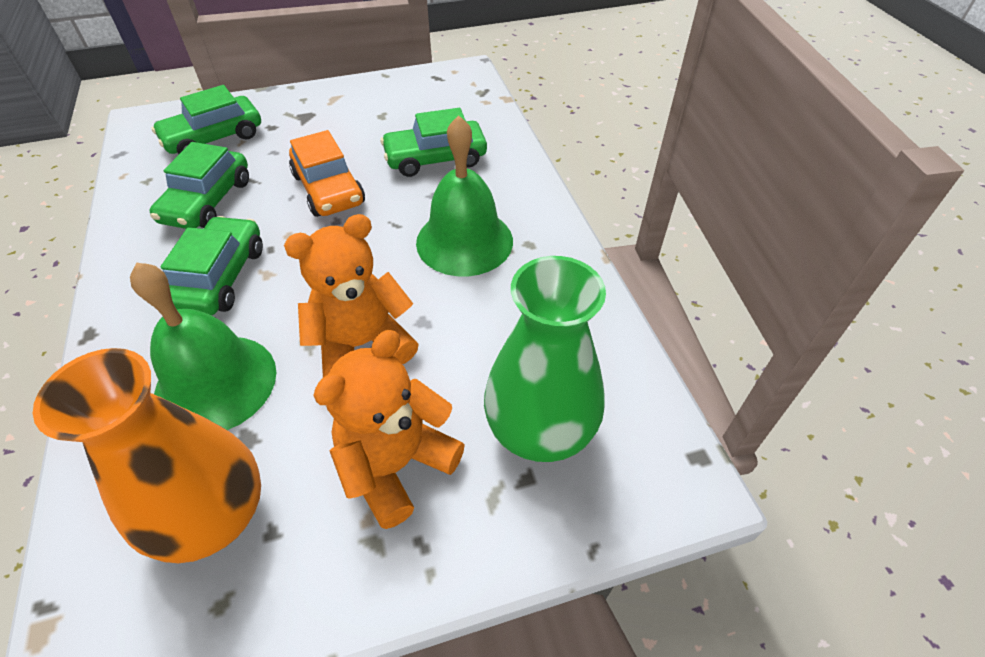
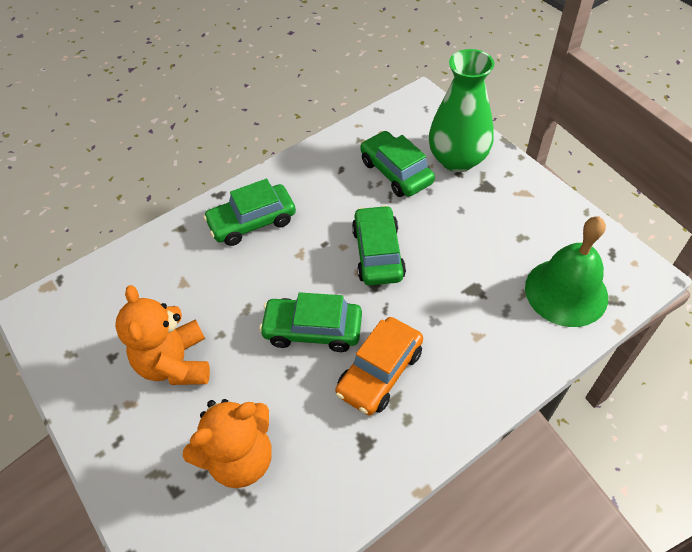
green bell: 2 -> 1
orange vase: 1 -> 0

